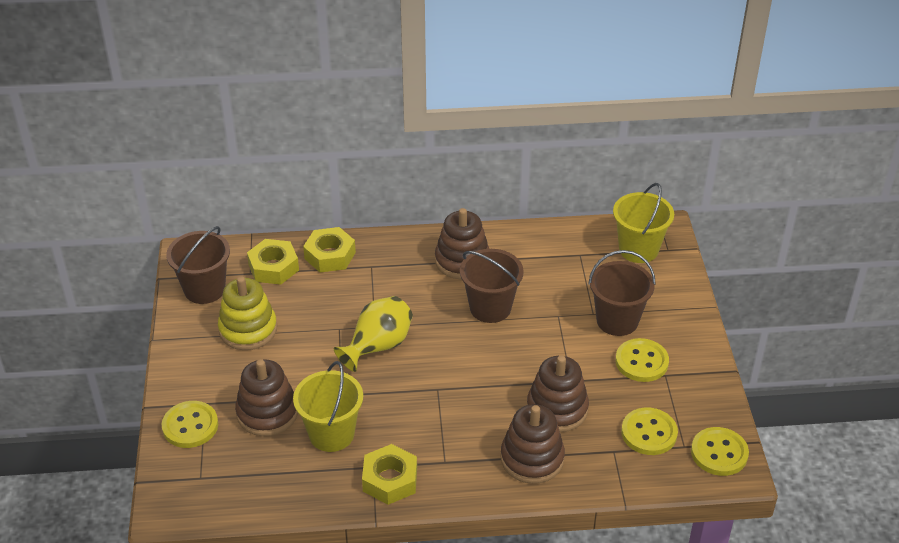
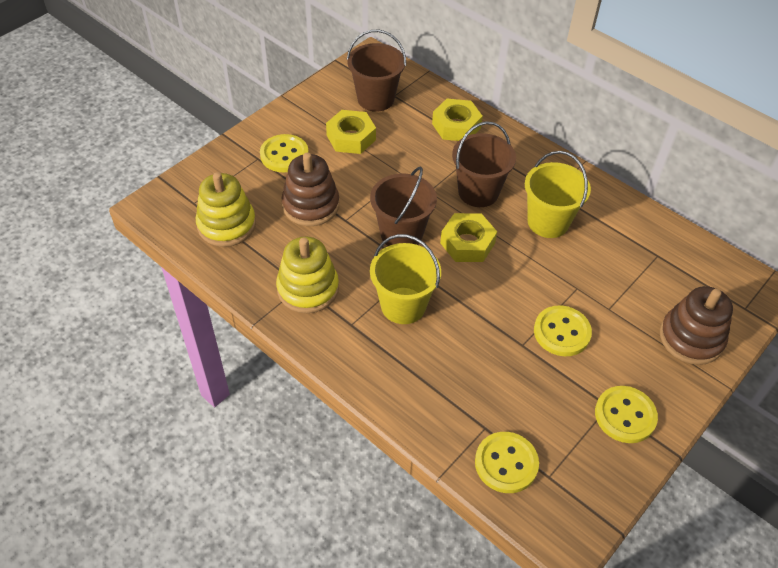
brown stacking toy: 4 -> 2
yellow stacking toy: 1 -> 2
yellow vase: 1 -> 0

